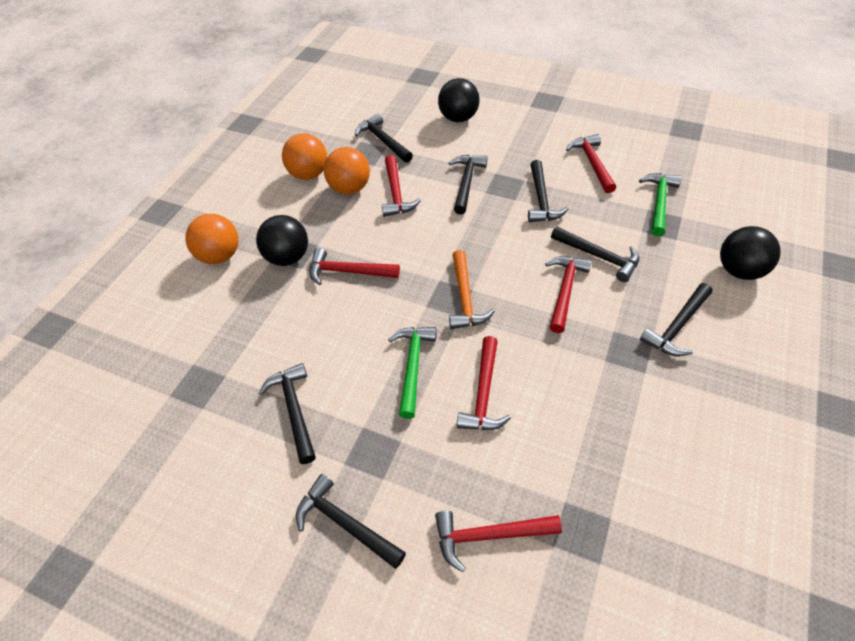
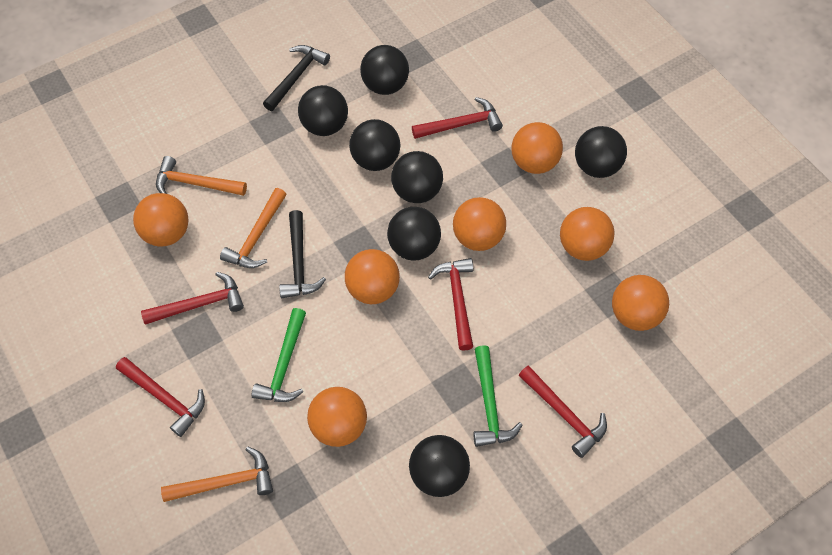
black ball: 3 -> 7
black hammer: 7 -> 2
orange ball: 3 -> 7
orange hammer: 1 -> 3
red hammer: 6 -> 5

